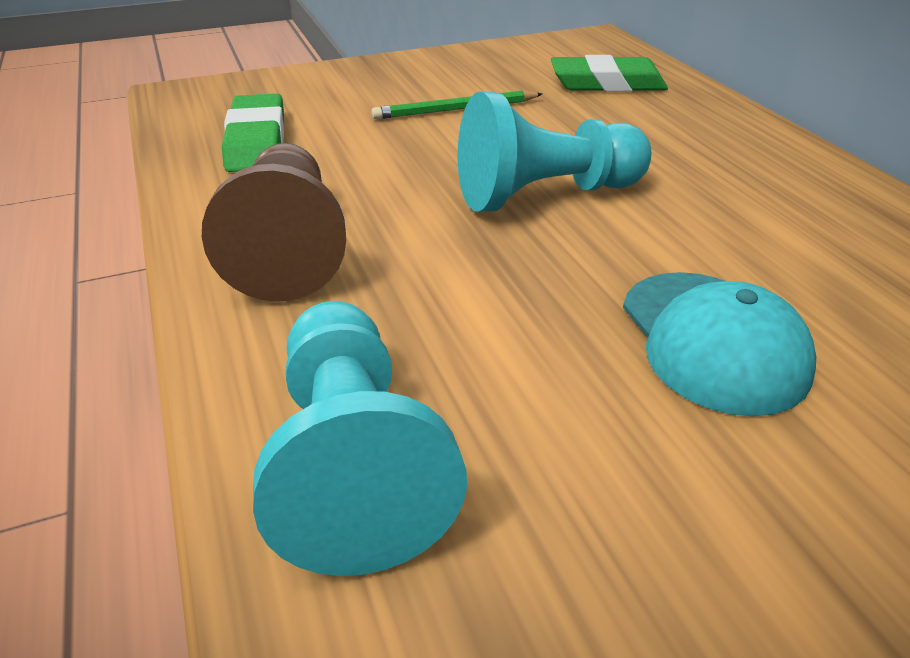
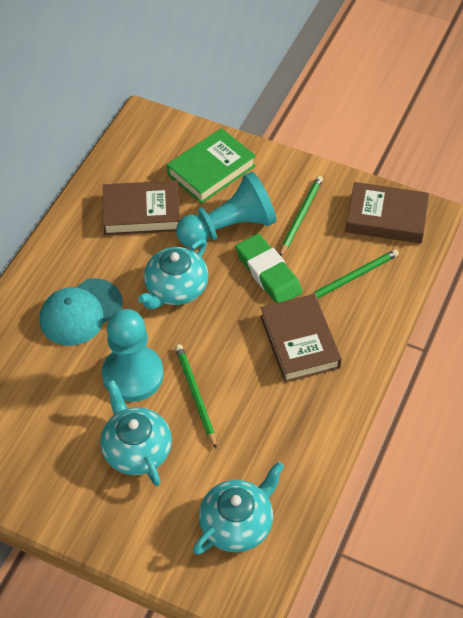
brown book: 0 -> 3
brown pawn: 1 -> 0
green book: 0 -> 1
green eraser: 2 -> 1
green pencil: 1 -> 3
turquoise teapot: 0 -> 3

